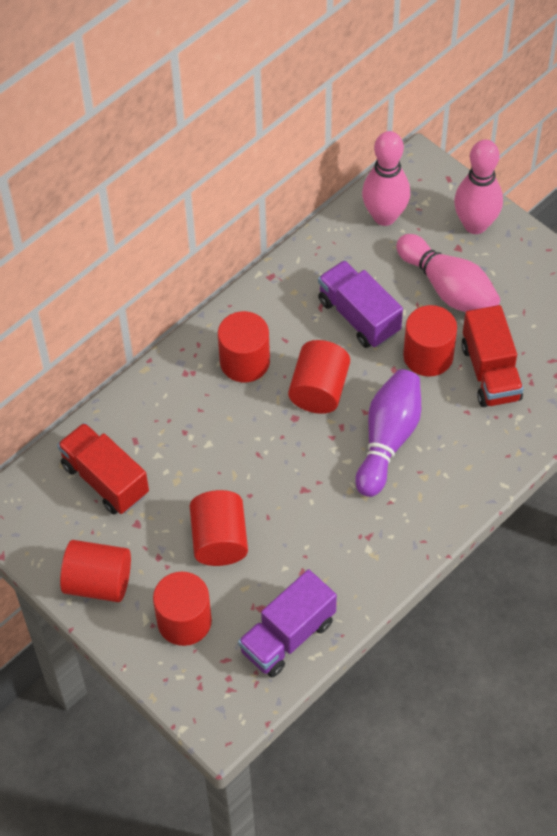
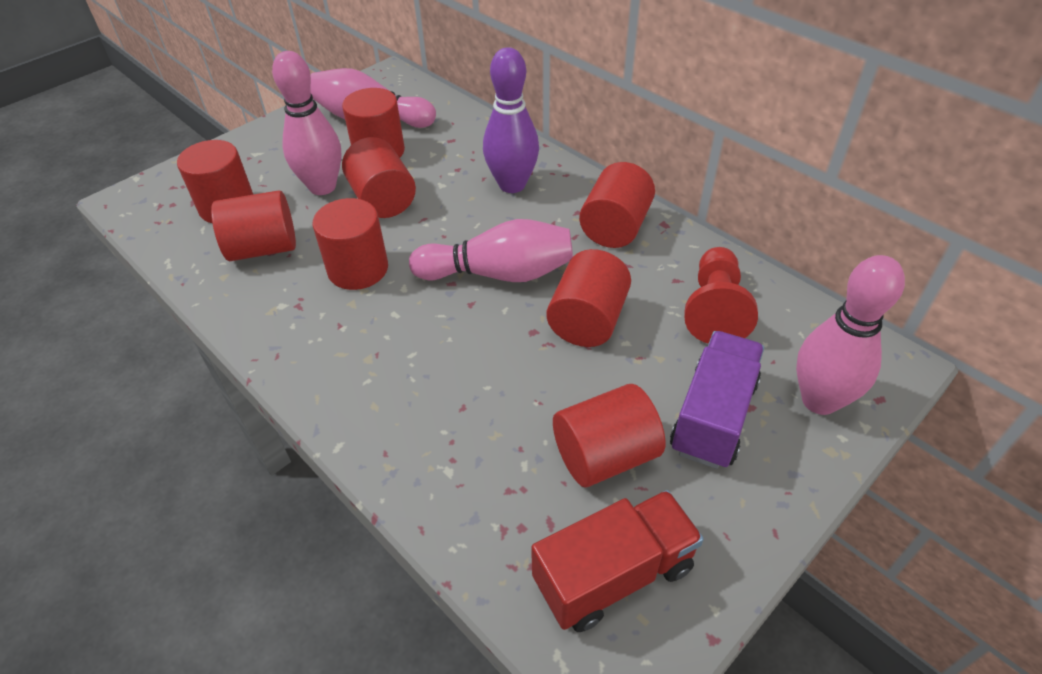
pink bowling pin: 3 -> 4
purple truck: 2 -> 1
red cylinder: 6 -> 8
red pawn: 0 -> 1
red truck: 2 -> 1

